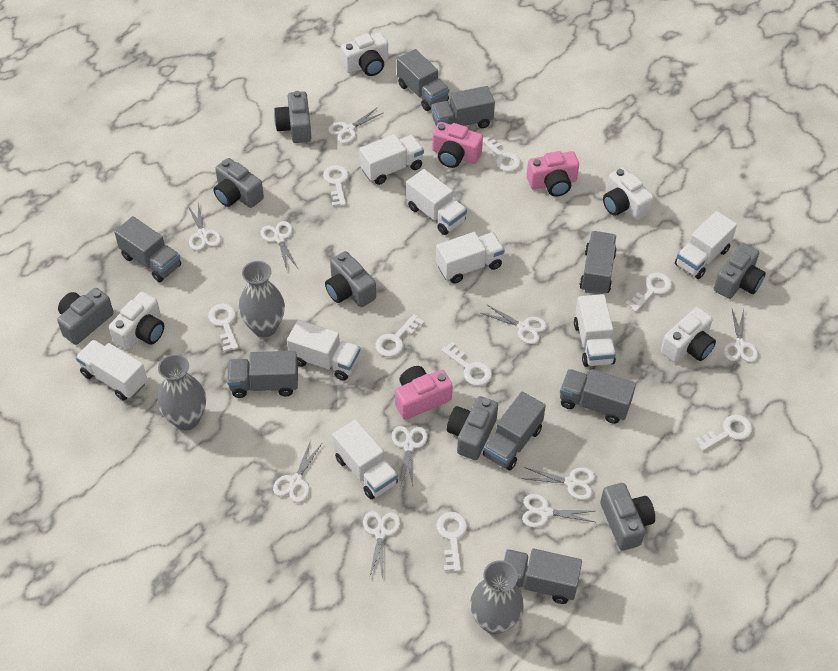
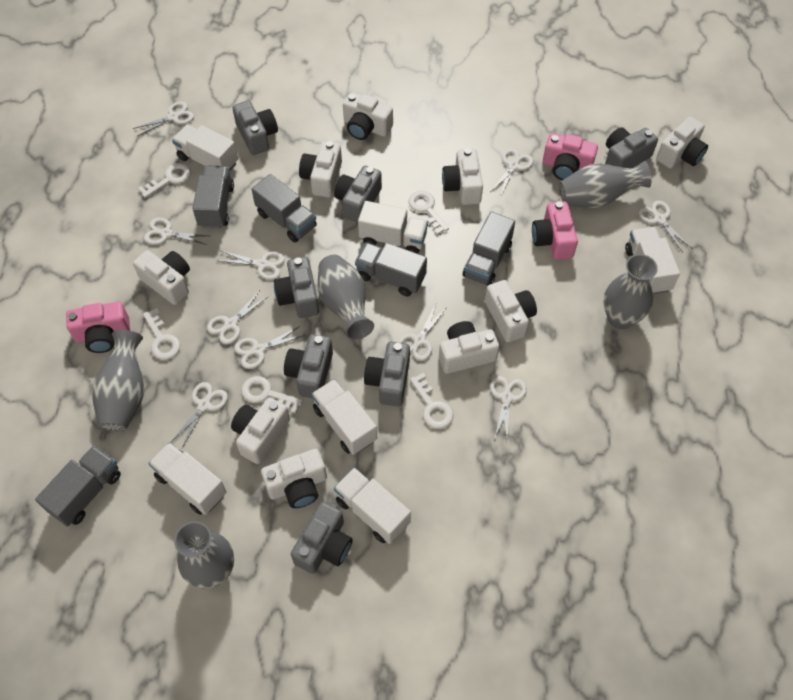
grey truck: 8 -> 5
grey vase: 3 -> 5
white camera: 4 -> 9
white key: 8 -> 5
white truck: 8 -> 6

